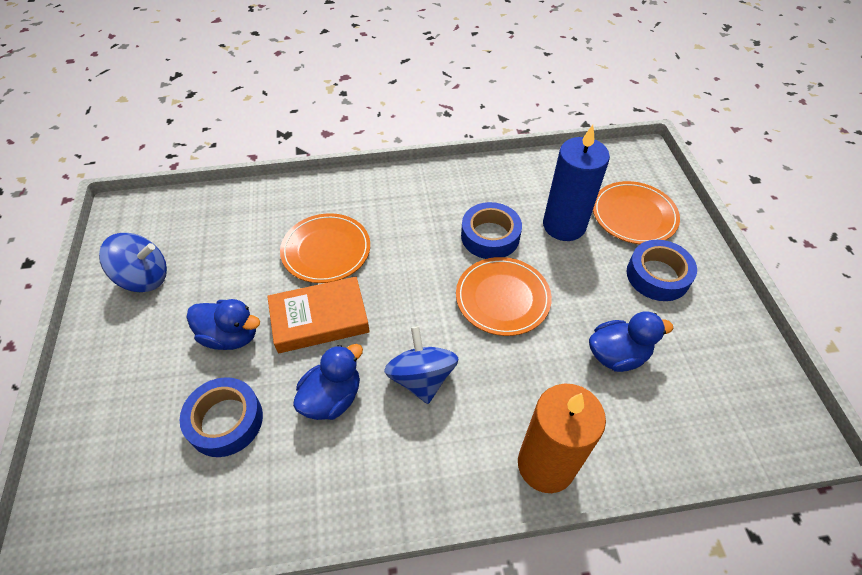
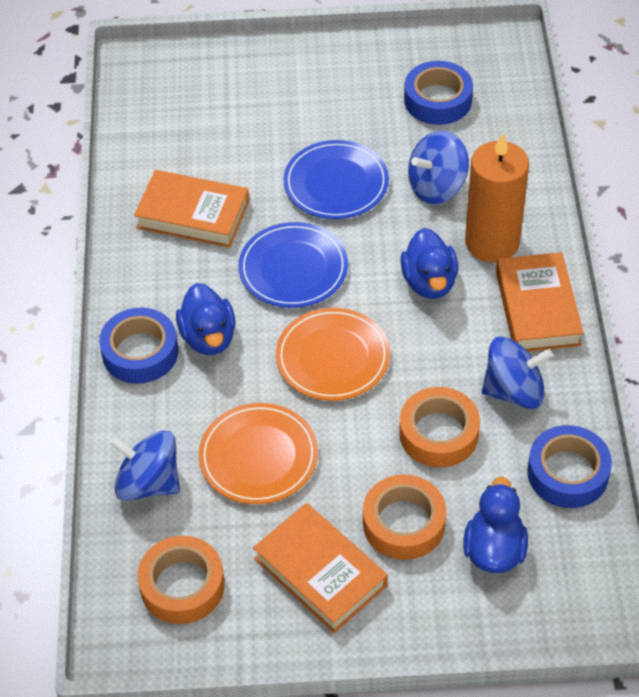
blue candle: 1 -> 0
blue plate: 0 -> 2
blue spinning top: 2 -> 3
orange book: 1 -> 3
orange plate: 3 -> 2
orange tape: 0 -> 3

